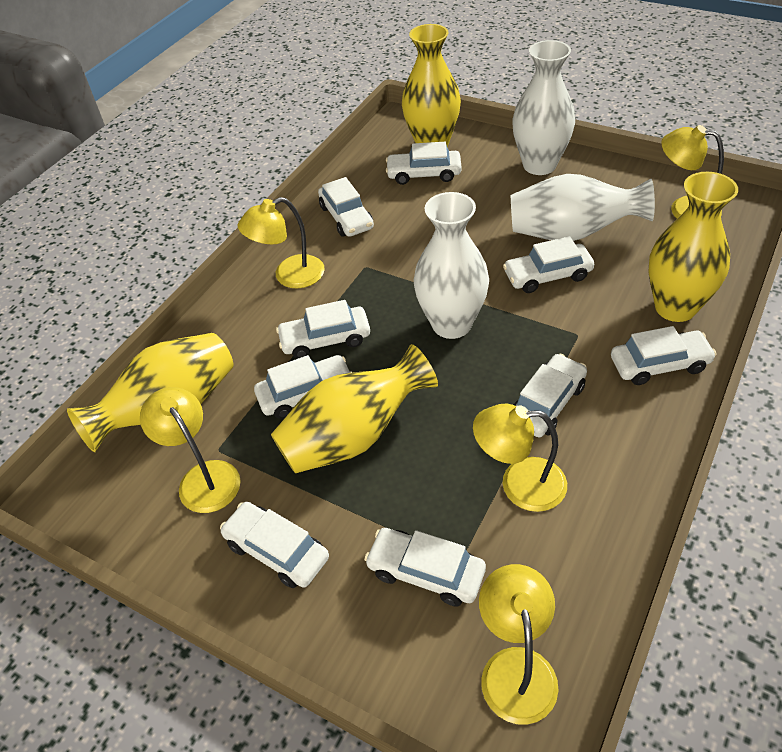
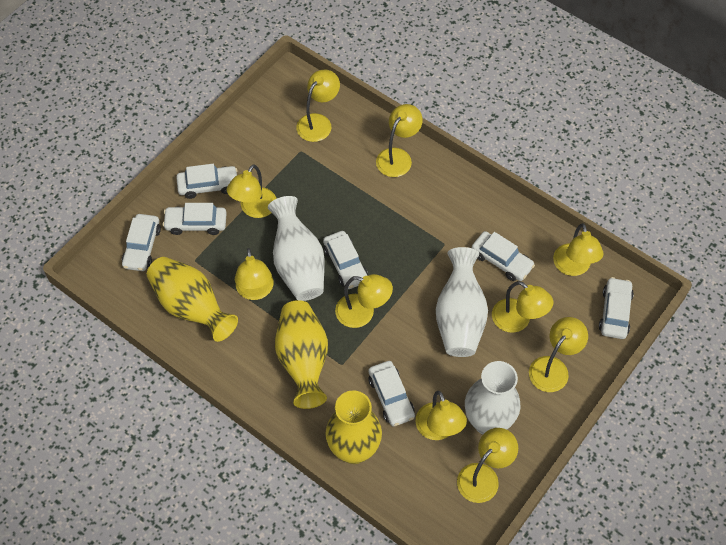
white car: 9 -> 7
yellow lamp: 5 -> 10
yellow vase: 4 -> 3

